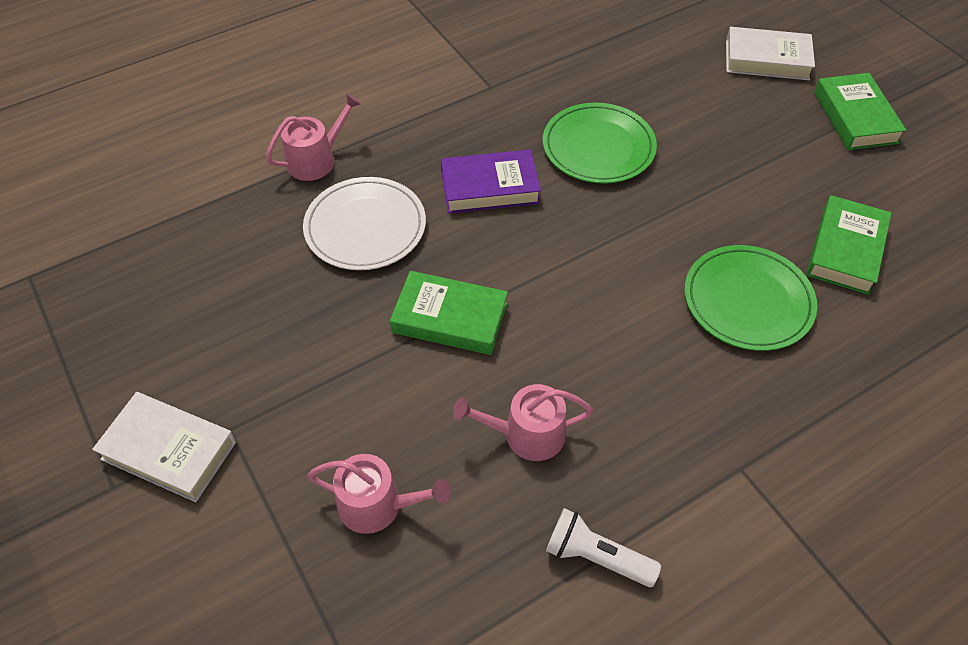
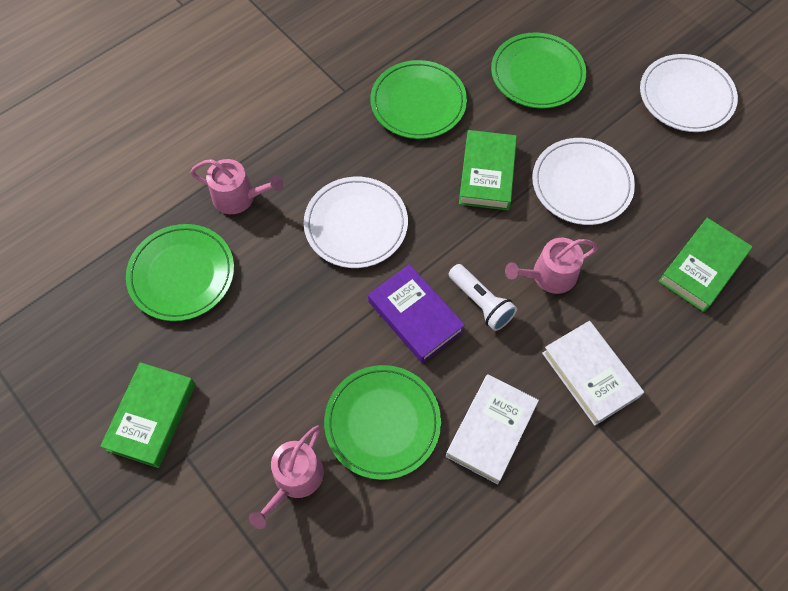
green plate: 2 -> 4
white plate: 1 -> 3

